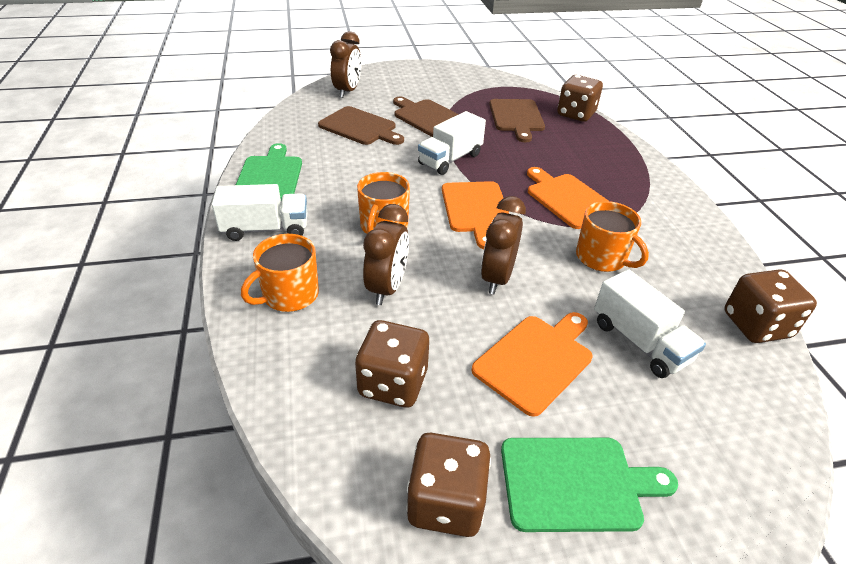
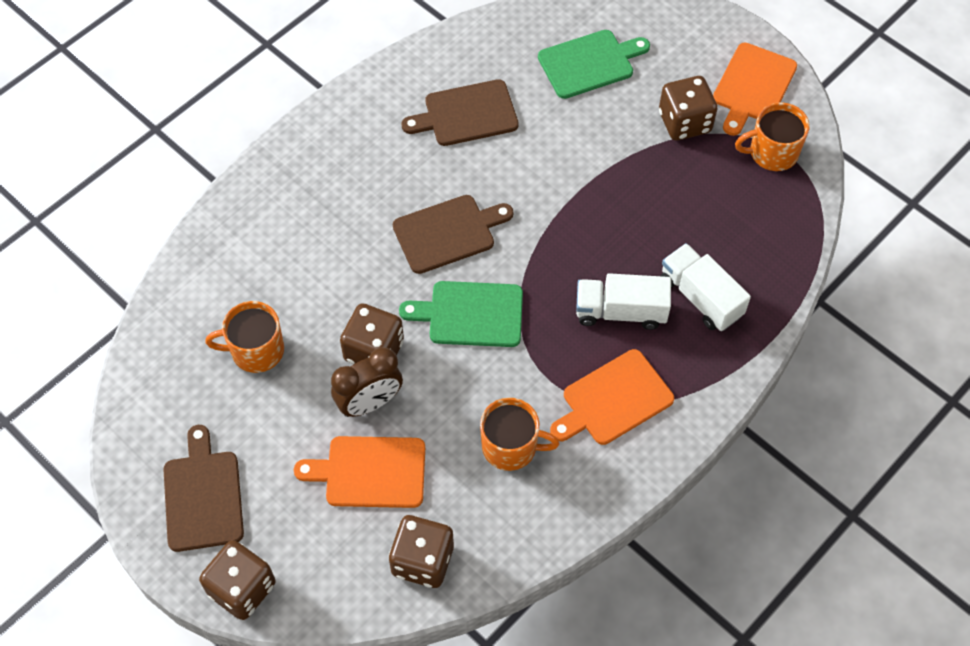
brown clock: 3 -> 1
white truck: 3 -> 2

